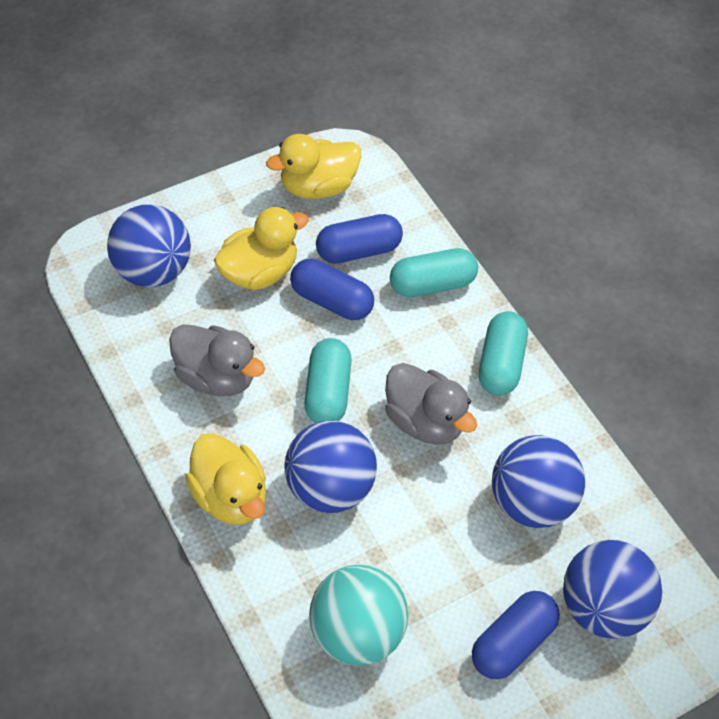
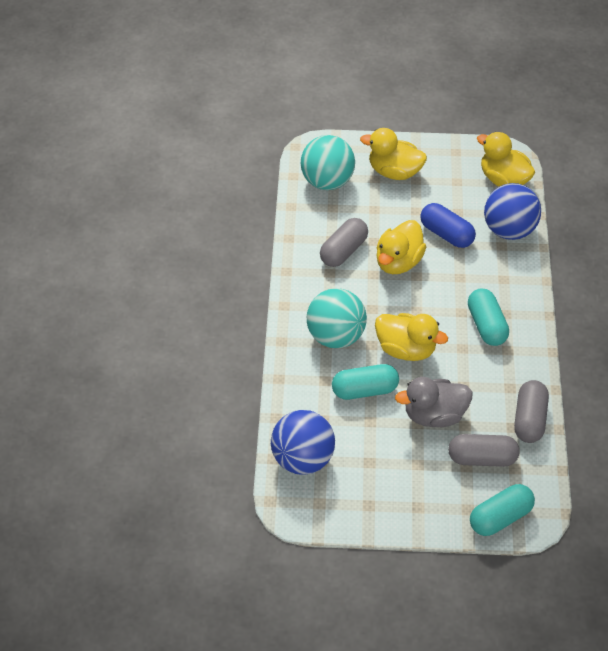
blue ball: 4 -> 2
blue capsule: 3 -> 1
grey capsule: 0 -> 3
grey duck: 2 -> 1
turquoise ball: 1 -> 2
yellow duck: 3 -> 4

